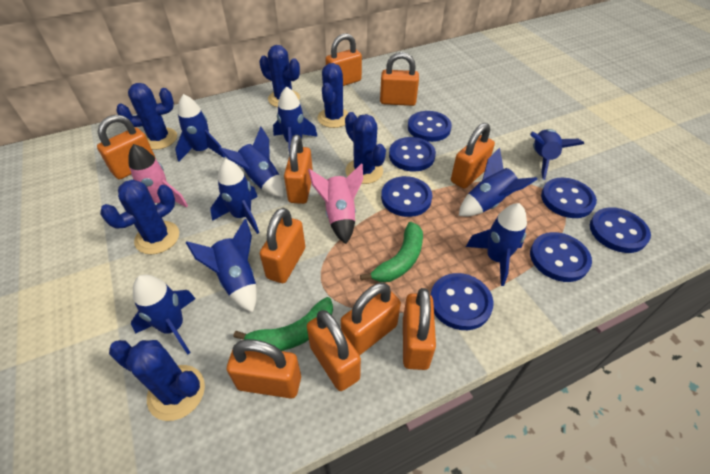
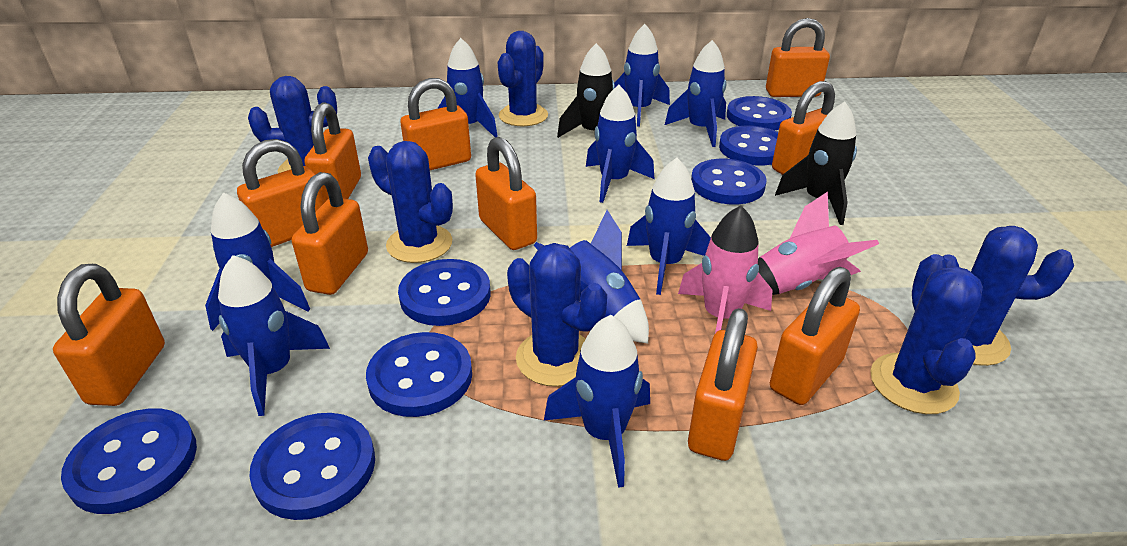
black rocket: 0 -> 2
green banana: 2 -> 0

